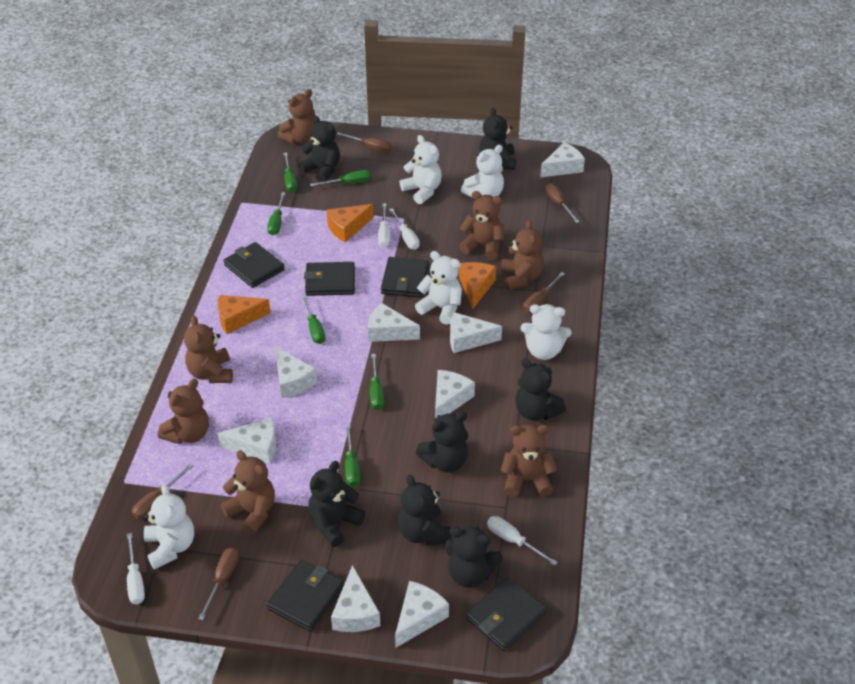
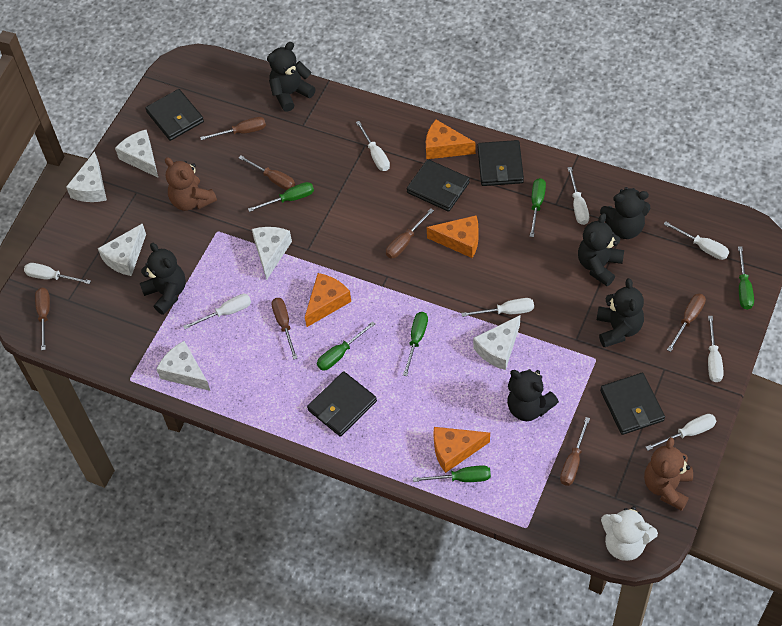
black teddy bear: 7 -> 6
brown screwdriver: 5 -> 7
brown teddy bear: 7 -> 2
orange cheese: 3 -> 4
white cheese: 8 -> 6
white screwdriver: 4 -> 8
white teddy bear: 5 -> 1

